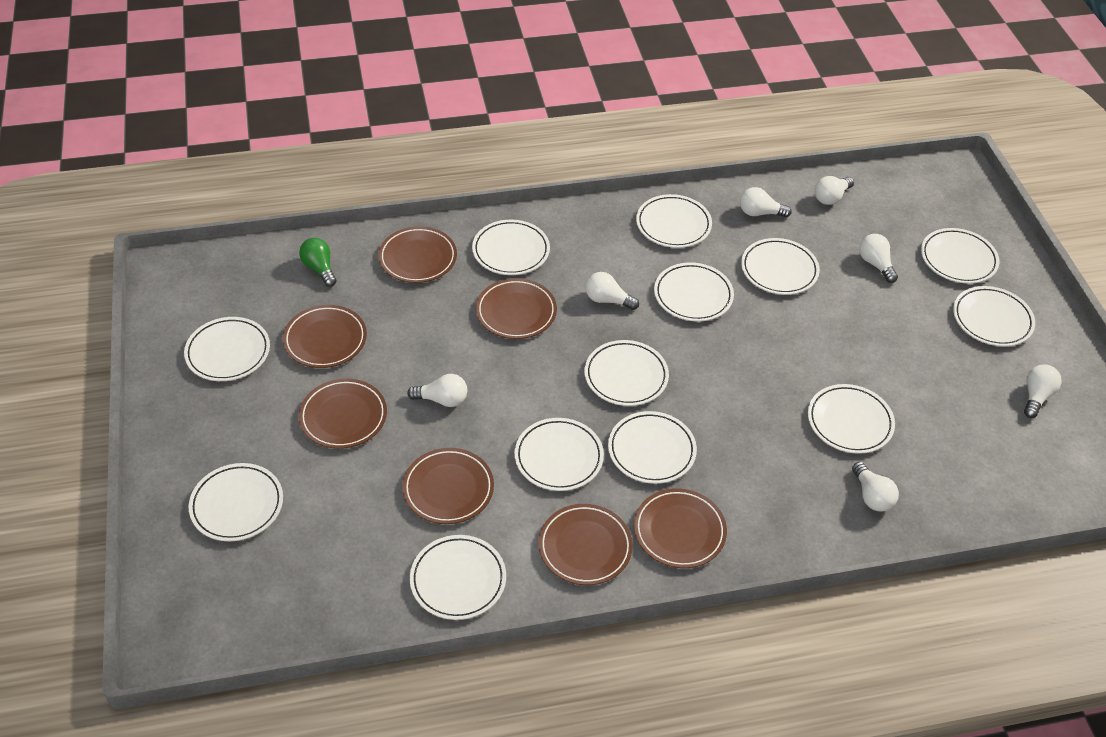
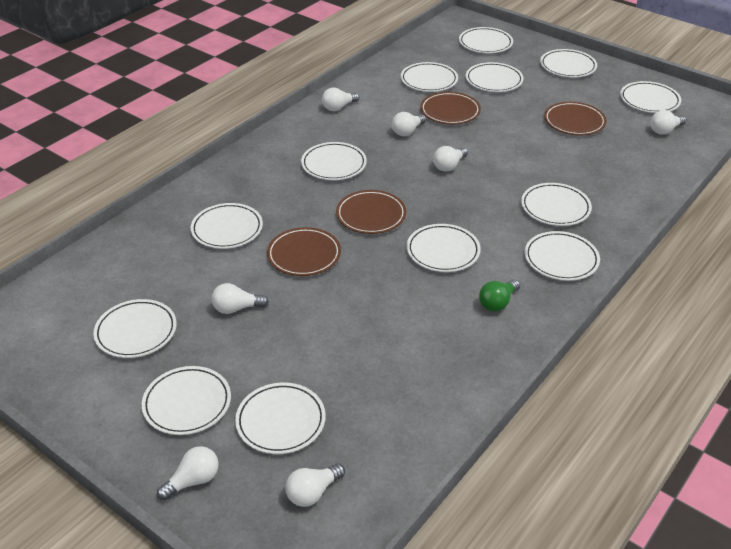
brown plate: 7 -> 4

